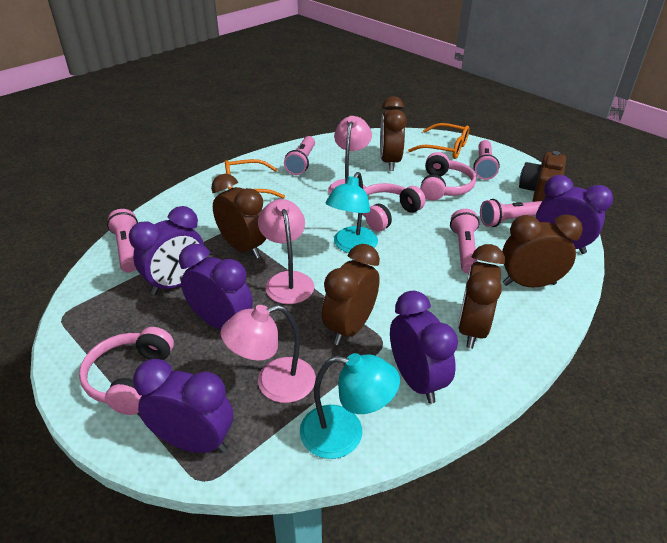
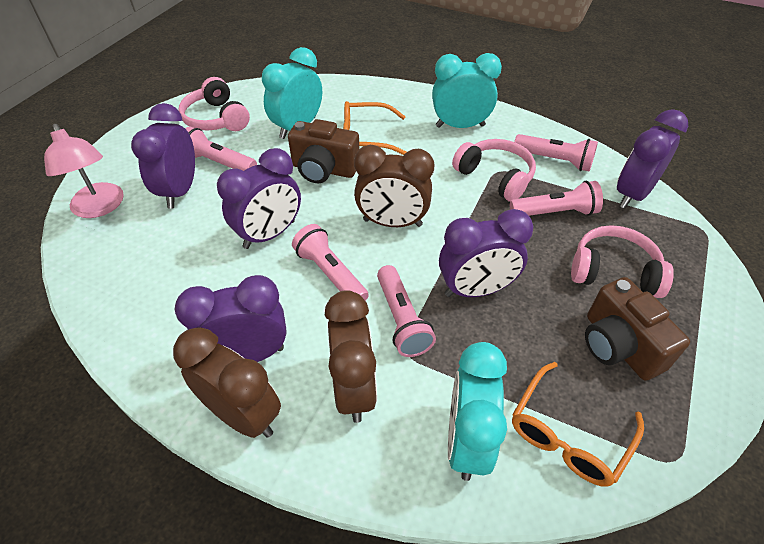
brown camera: 1 -> 2
brown clock: 5 -> 3
pink lamp: 3 -> 1
turquoise clock: 0 -> 3
turquoise lamp: 2 -> 0

